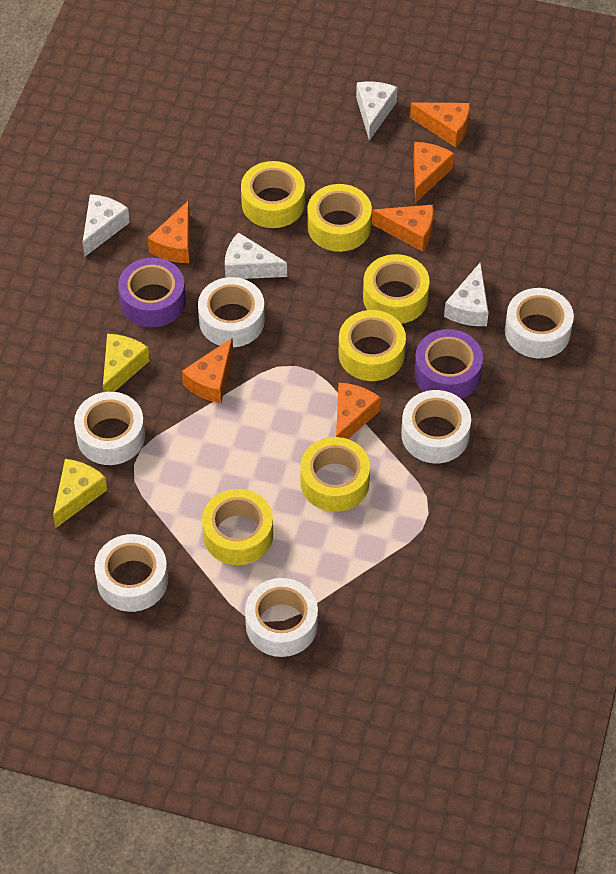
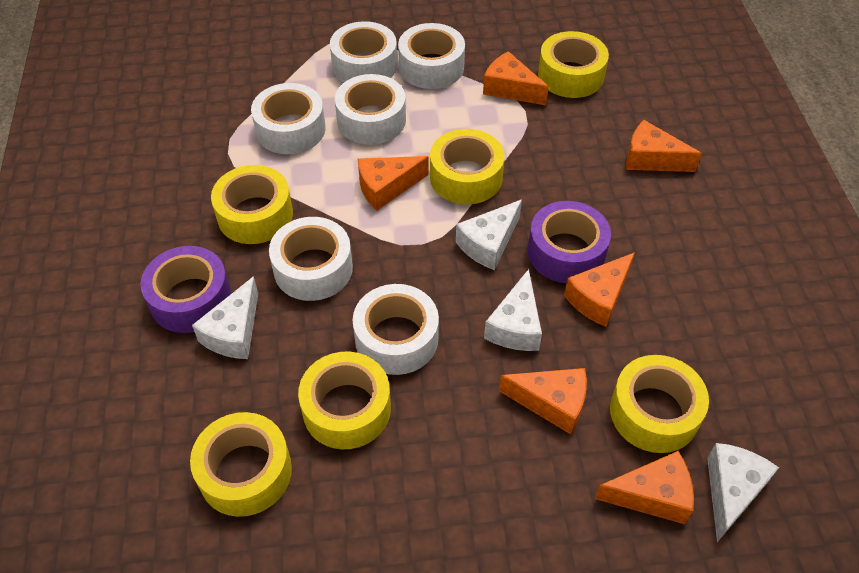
yellow cheese: 2 -> 0

